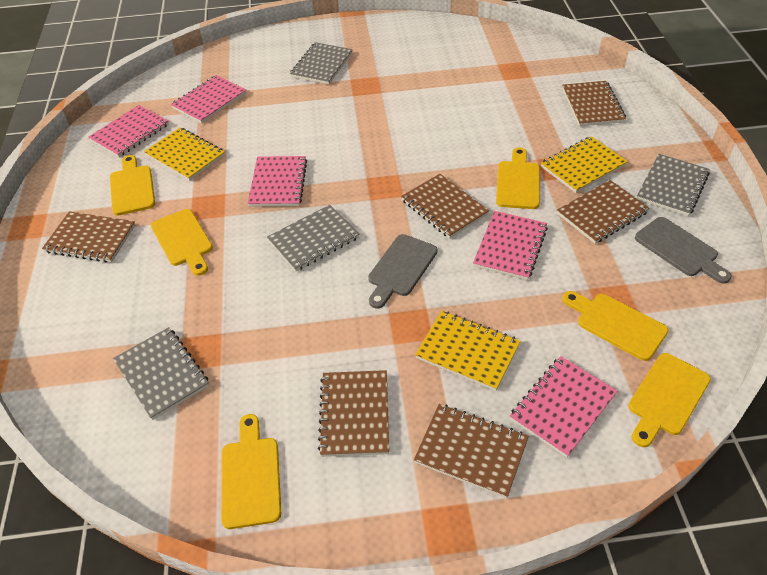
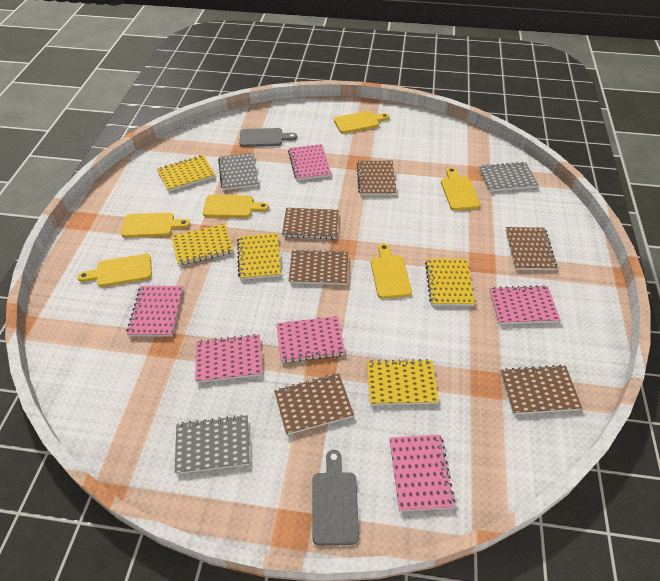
grey notebook: 4 -> 3
pink notebook: 5 -> 6
yellow notebook: 3 -> 5

